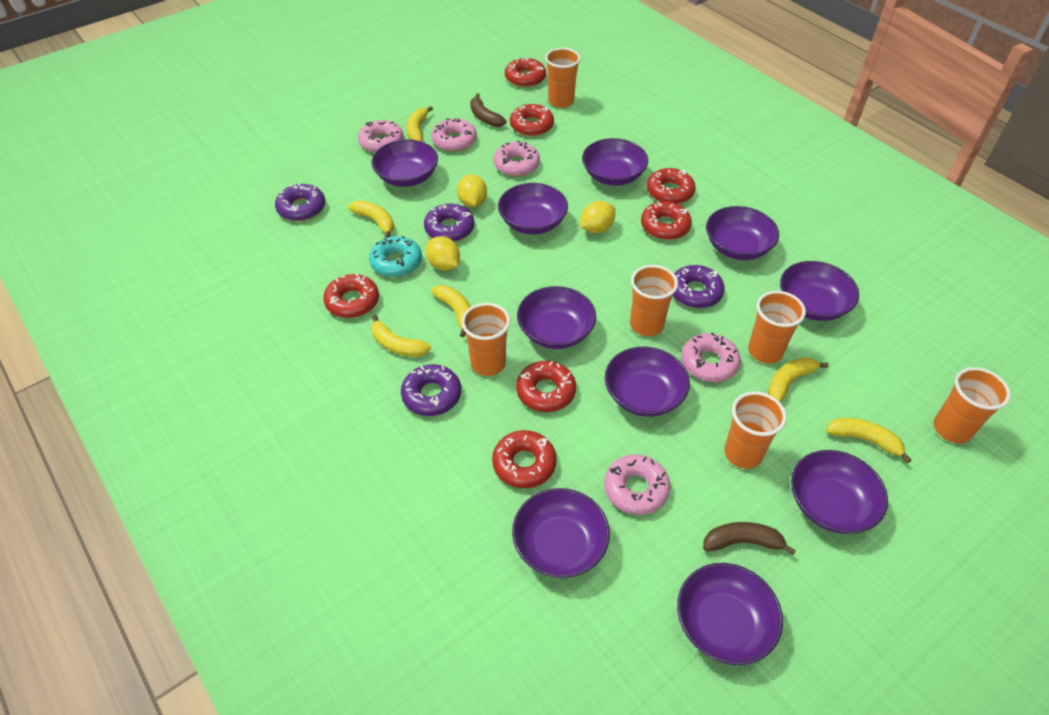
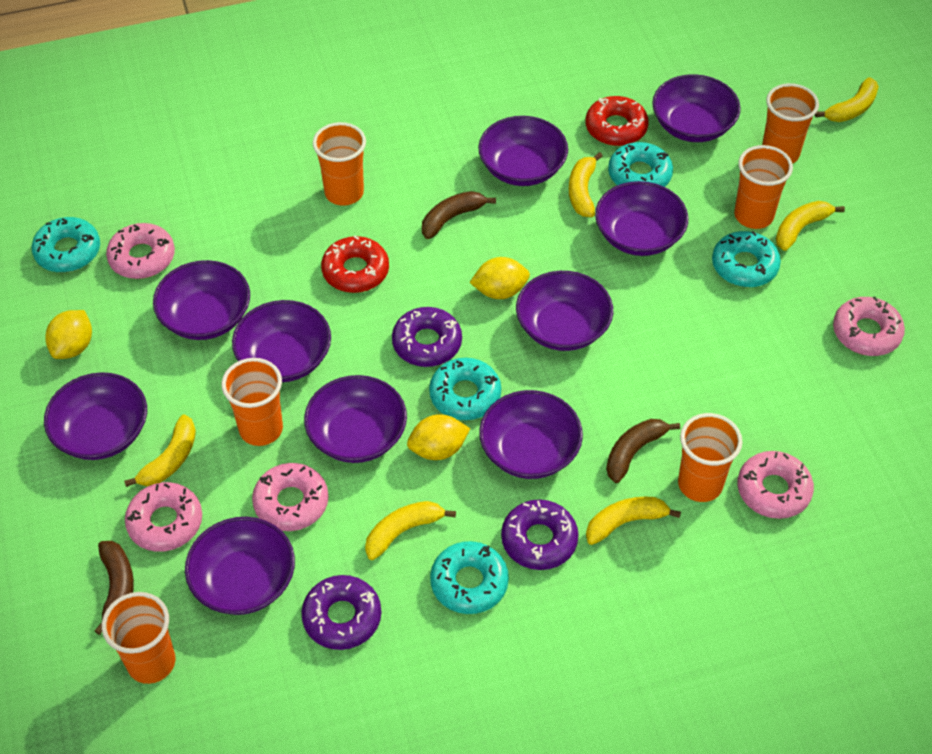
brown banana: 2 -> 3
purple donut: 4 -> 3
red donut: 7 -> 2
turquoise donut: 1 -> 5

